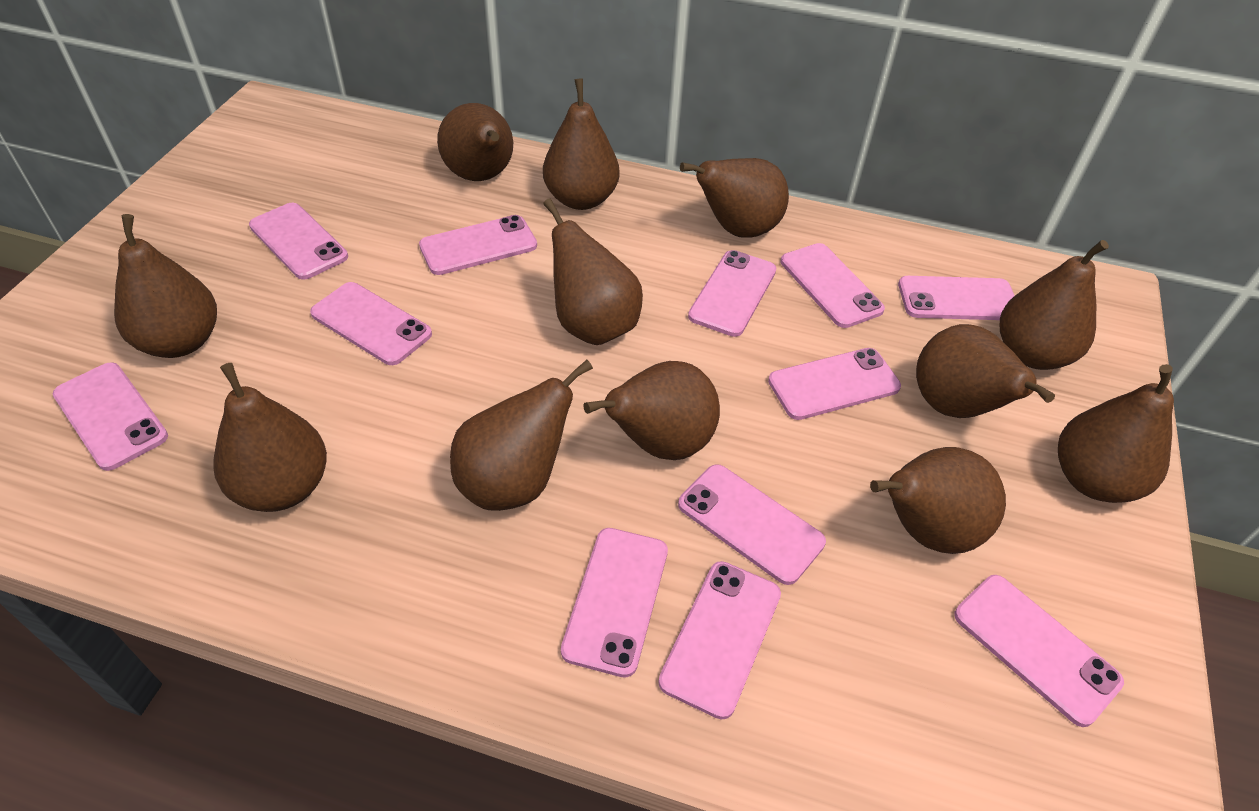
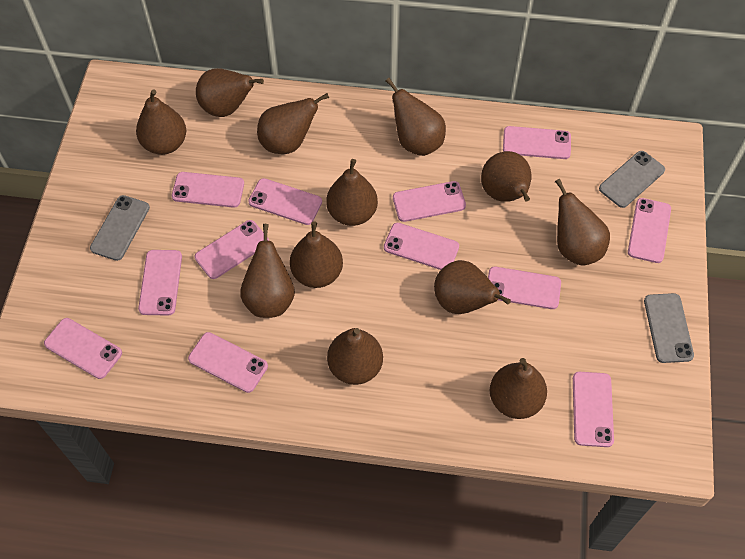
grey phone: 0 -> 3

